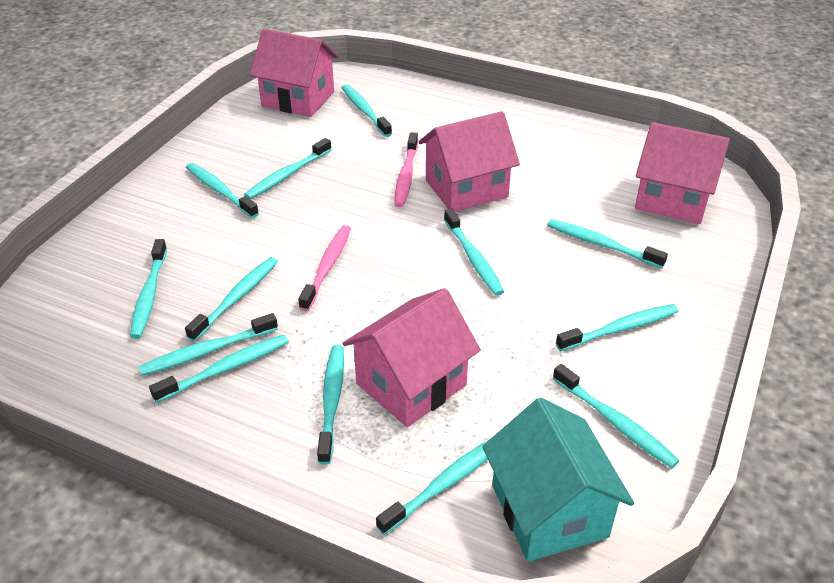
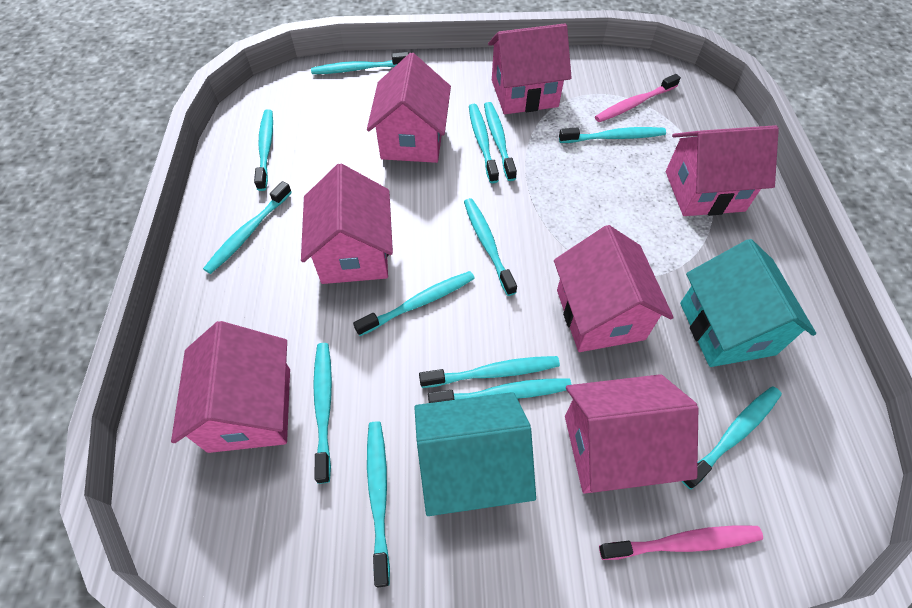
pink house: 4 -> 7
turquoise house: 1 -> 2

